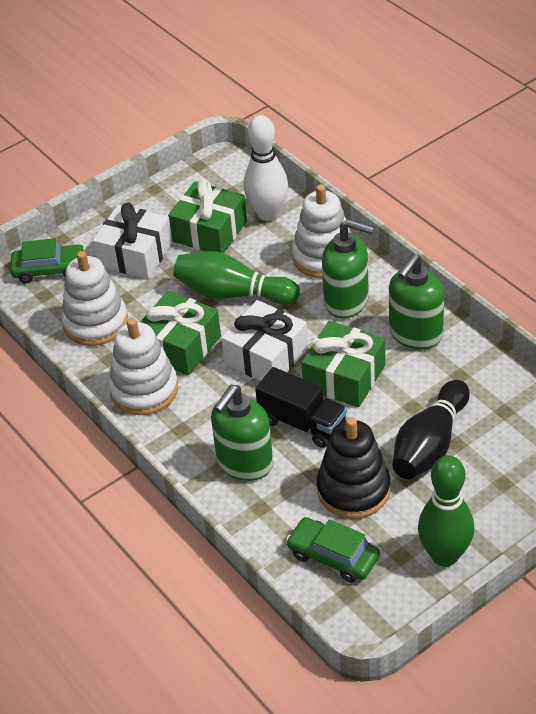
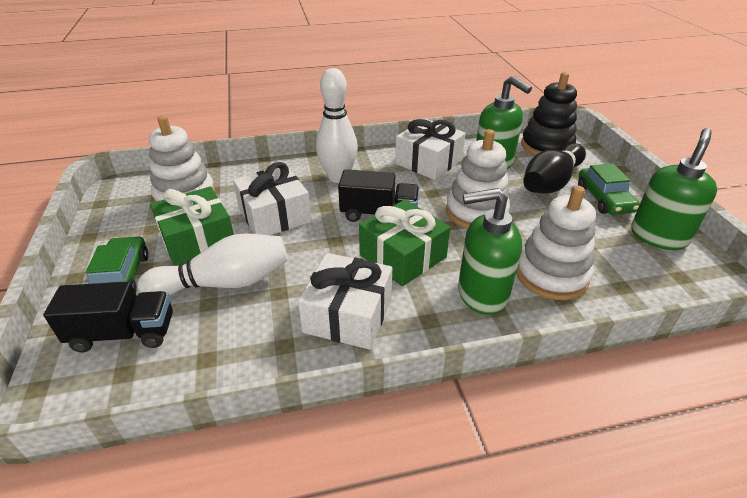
black truck: 1 -> 2
green bowling pin: 2 -> 0
green gift: 3 -> 2
white bowling pin: 1 -> 2
white gift: 2 -> 3

